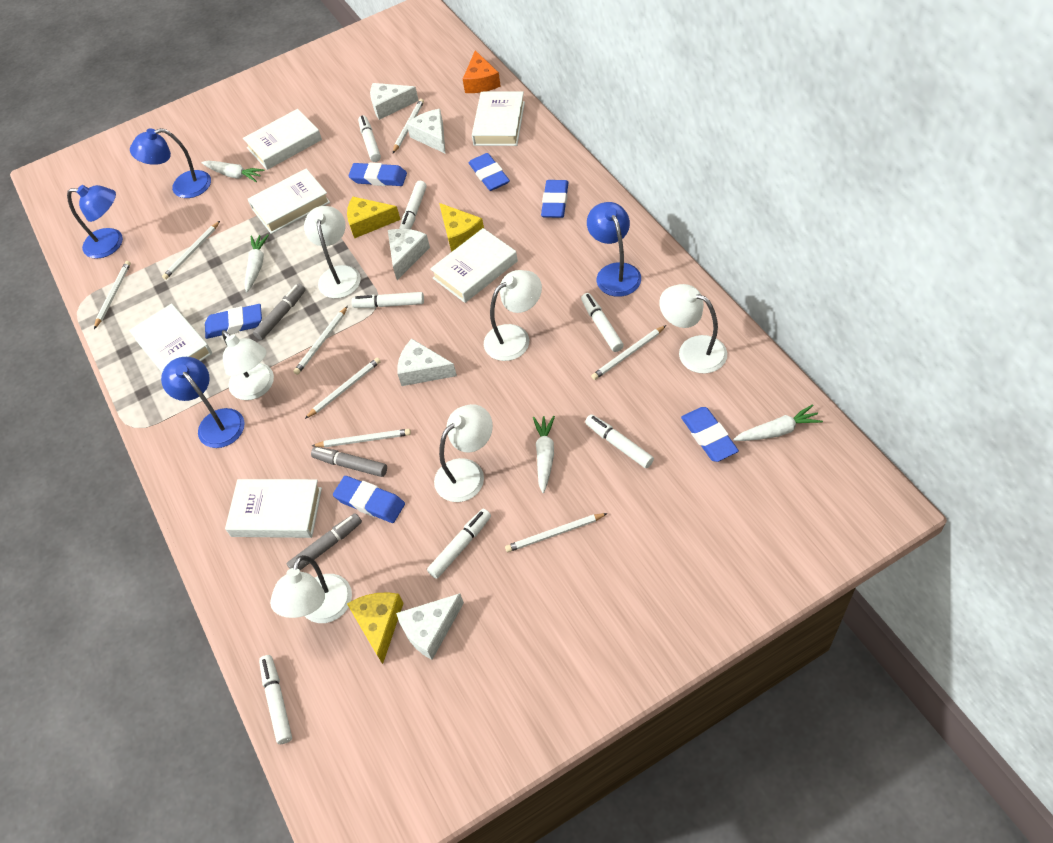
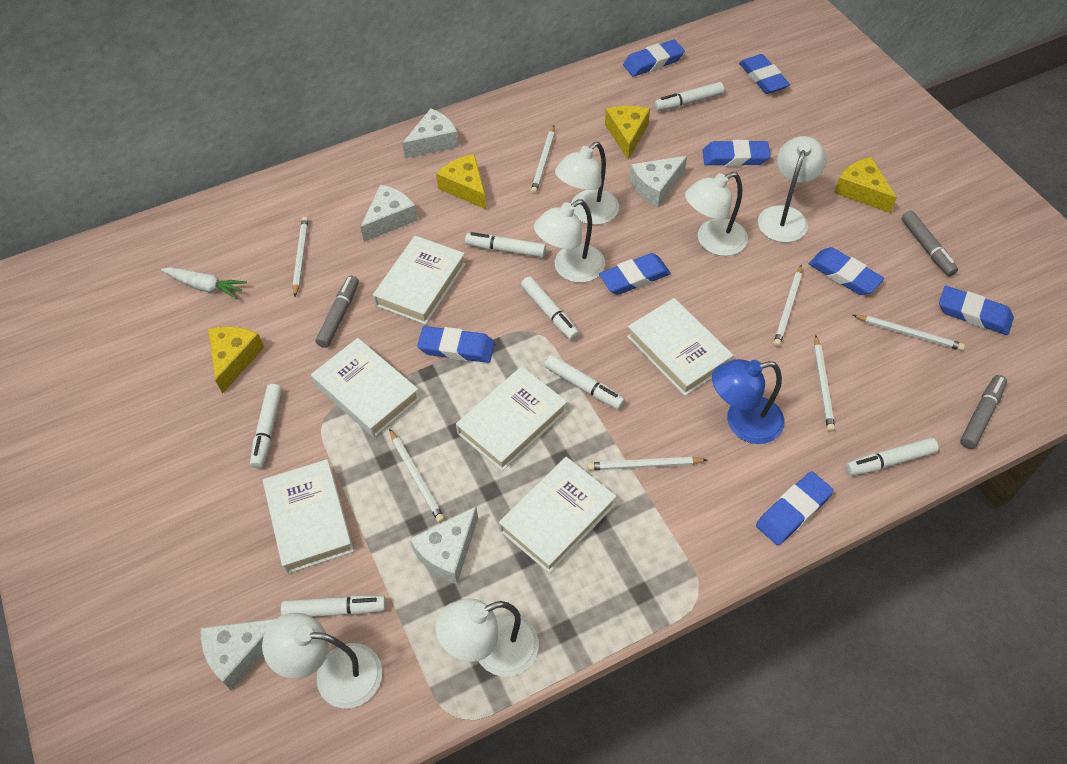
blue eraser: 6 -> 8
blue lamp: 4 -> 1
orange cheese: 1 -> 0
white carrot: 4 -> 1
white pencil: 8 -> 7
yellow cheese: 3 -> 4

